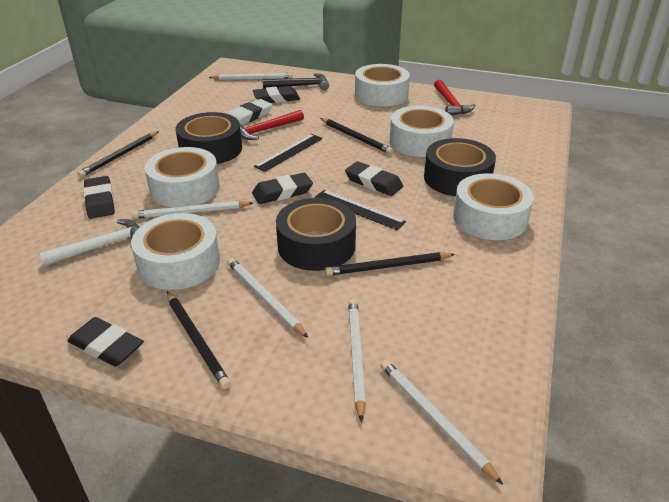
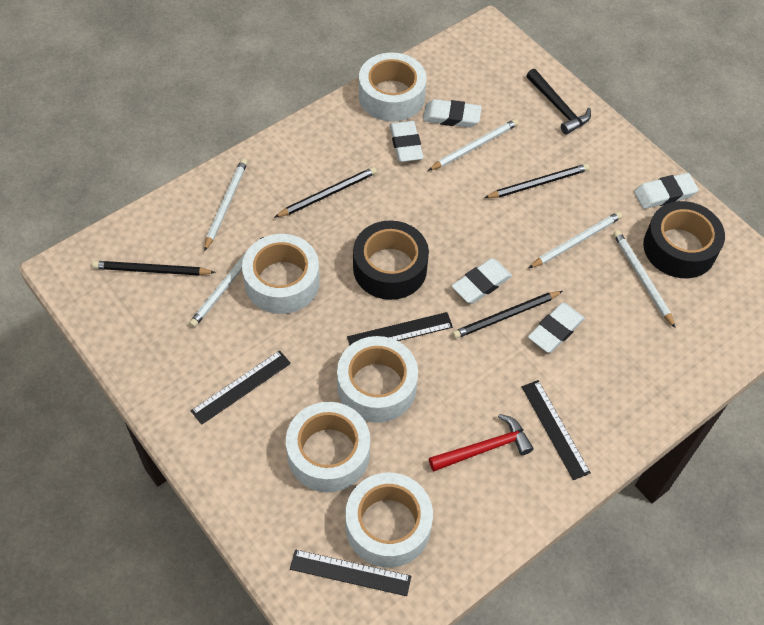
black eraser: 5 -> 0
black ruler: 2 -> 4
black tape: 3 -> 2
red hammer: 2 -> 1
white eraser: 1 -> 5
white hammer: 1 -> 0

